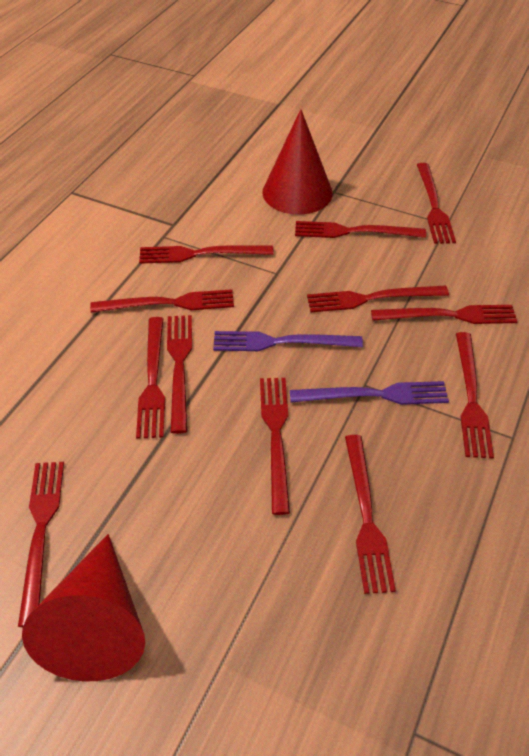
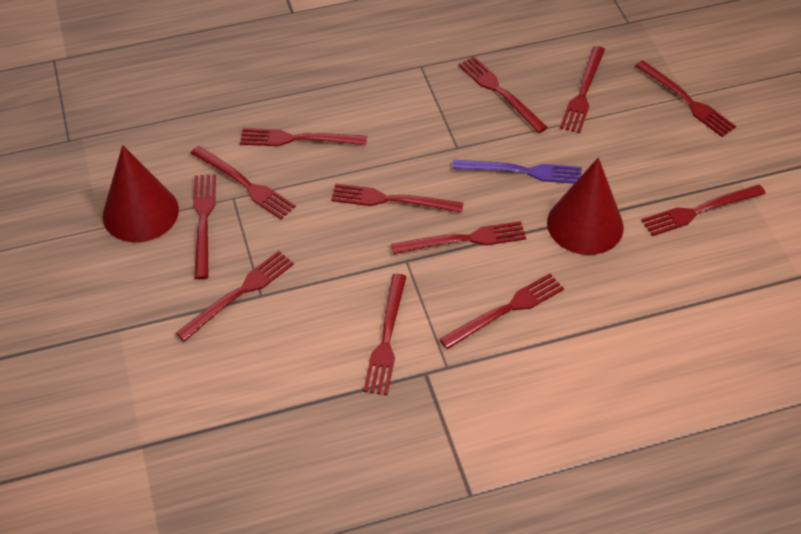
purple fork: 2 -> 1

